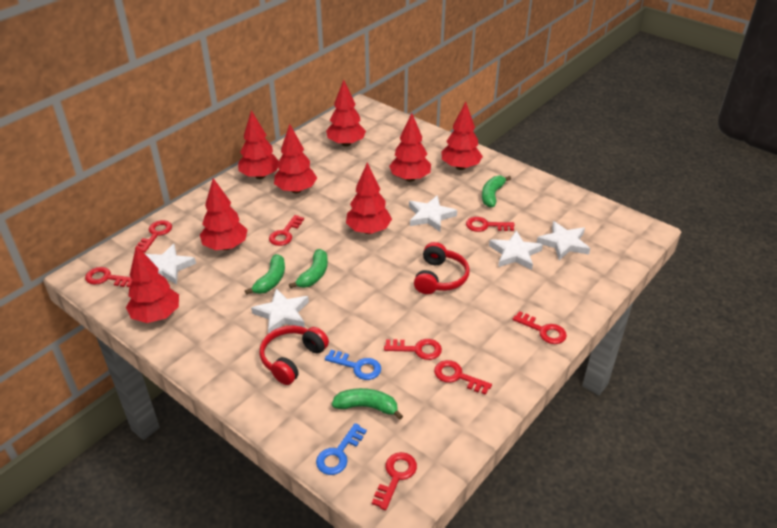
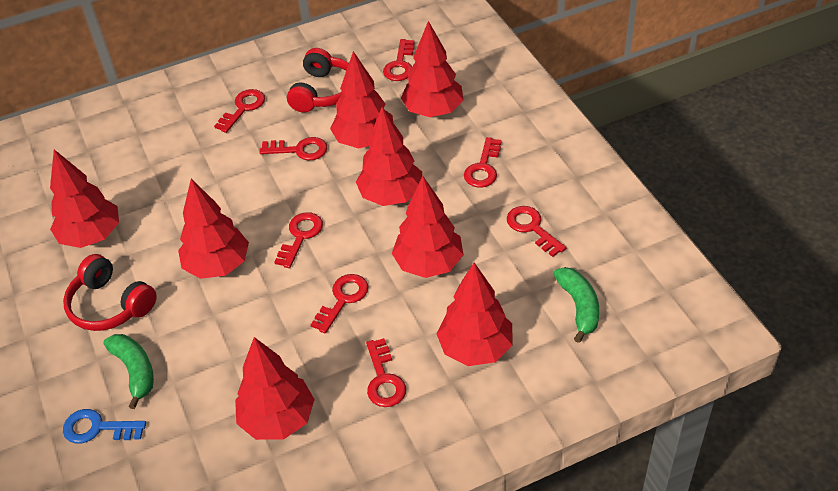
blue key: 2 -> 1
green banana: 4 -> 2
white star: 5 -> 0

